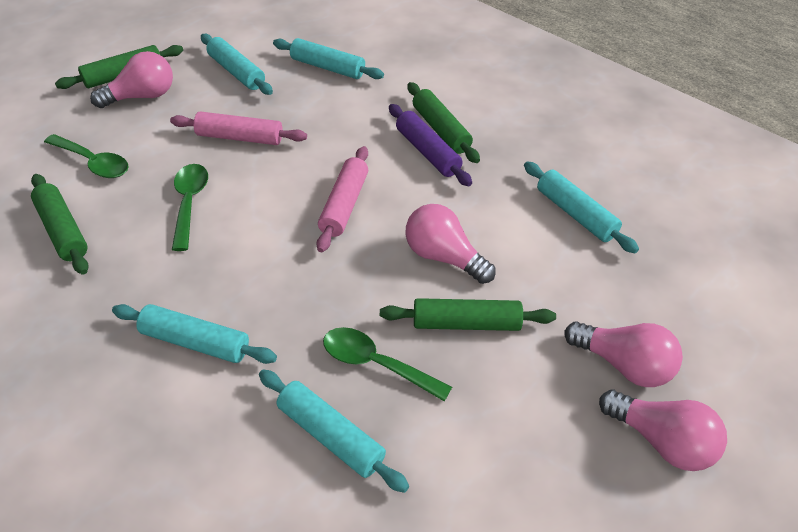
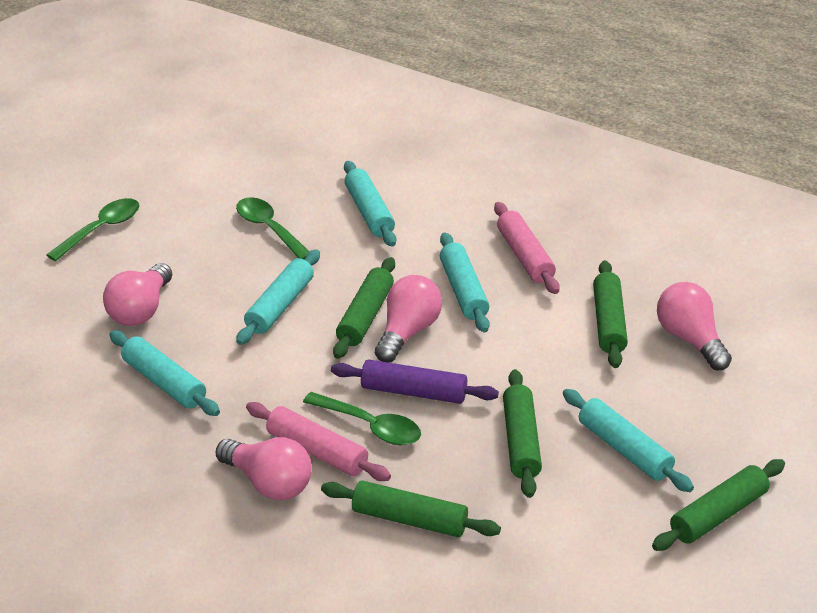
green rolling pin: 4 -> 5

